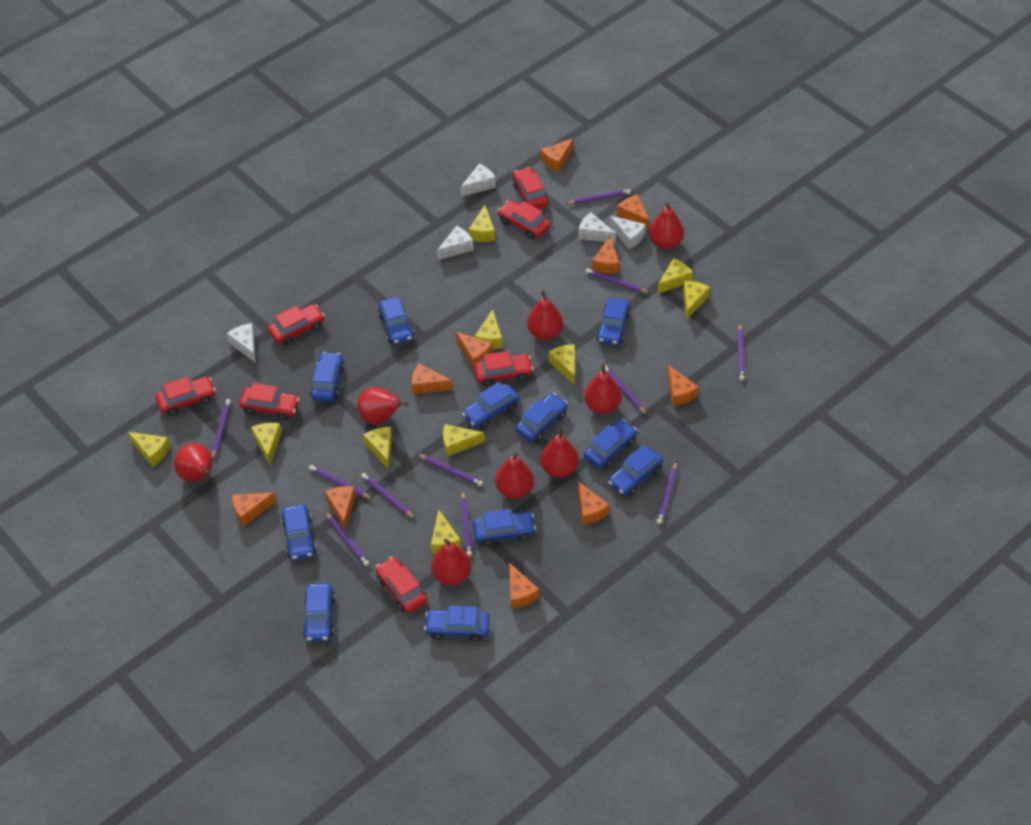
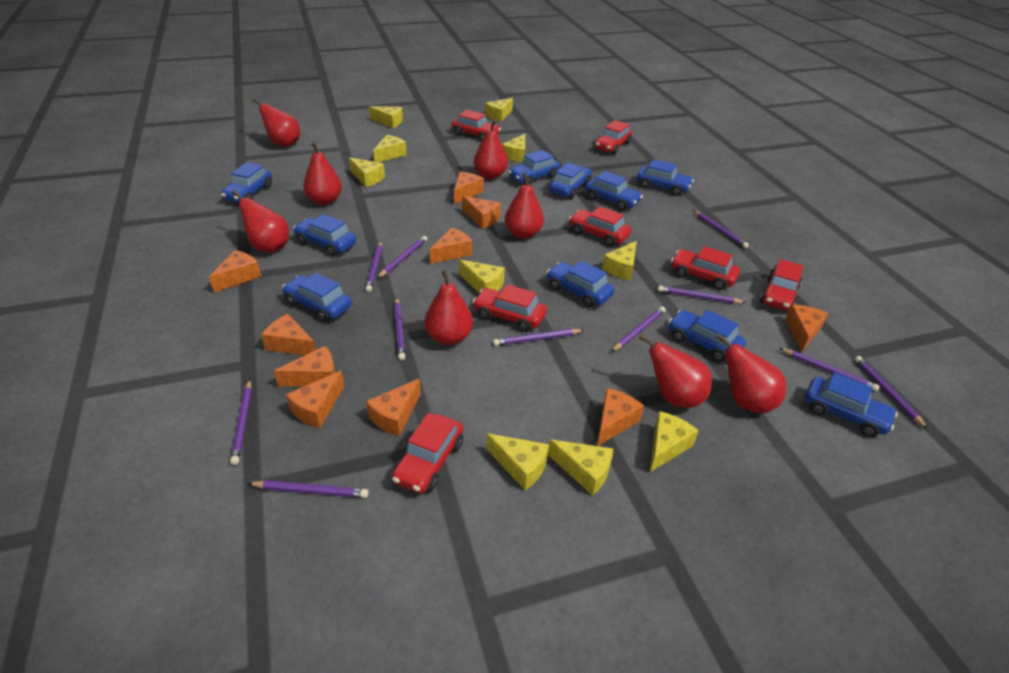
blue car: 11 -> 10
white cheese: 5 -> 0

